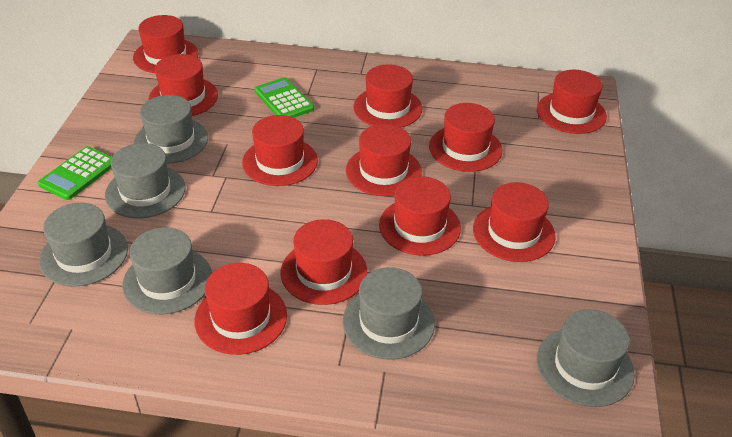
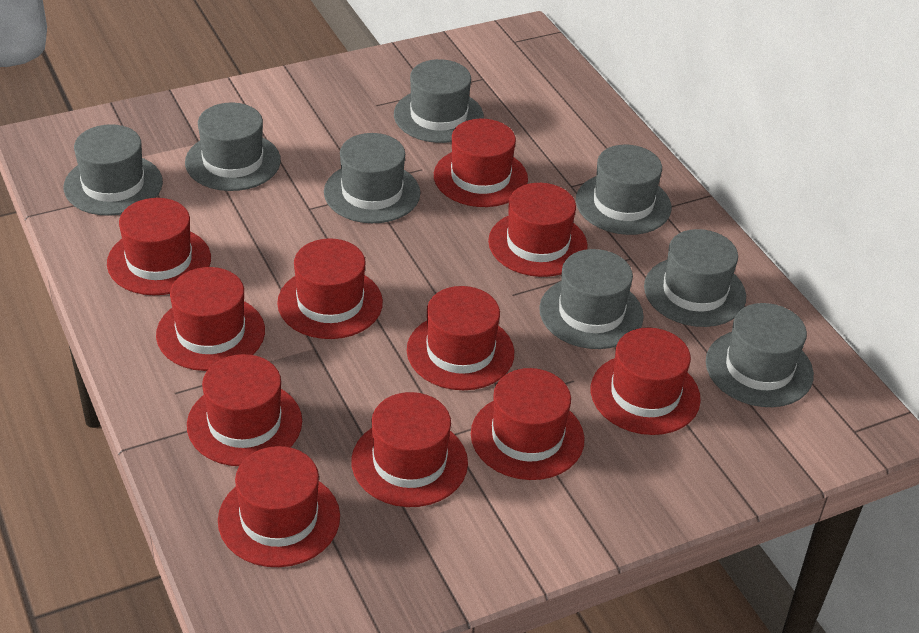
green calculator: 2 -> 0
grey hat: 6 -> 8

